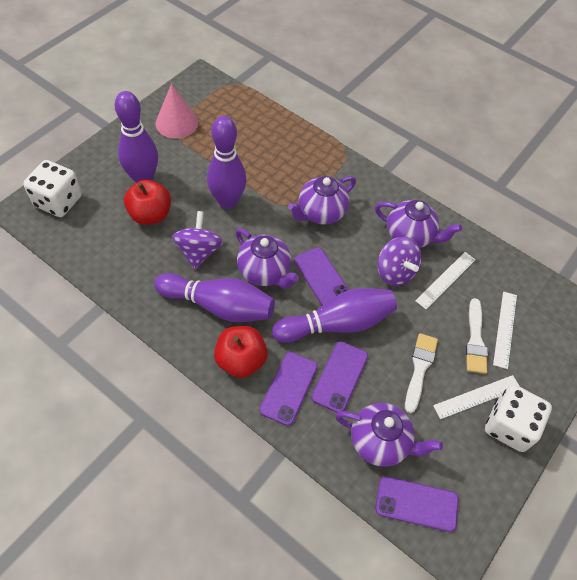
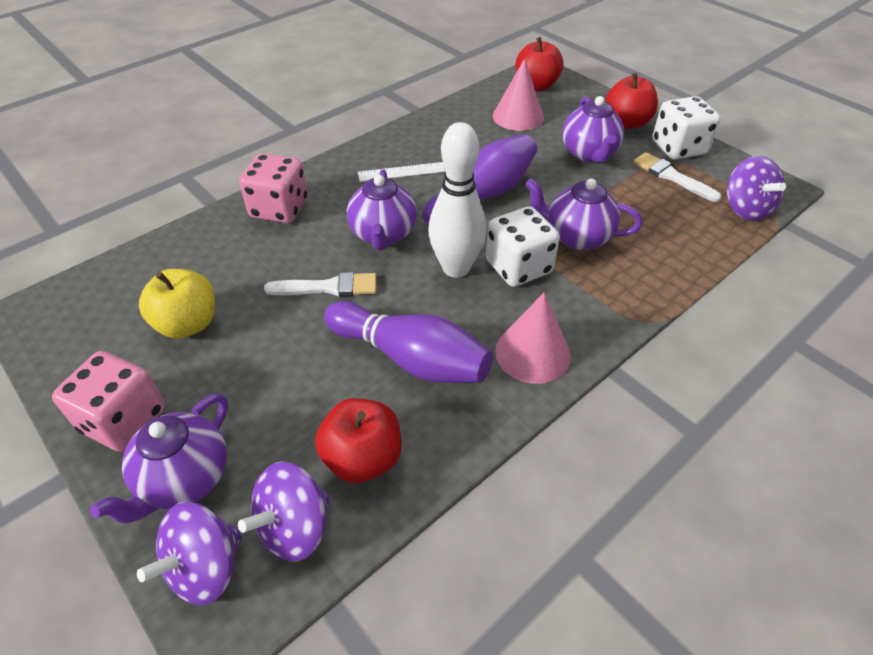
pink cone: 1 -> 2
pink dice: 0 -> 2
purple bowling pin: 4 -> 2
purple phone: 4 -> 0
purple spinning top: 2 -> 3
red apple: 2 -> 3
white bowling pin: 0 -> 1
white ruler: 3 -> 1
yellow apple: 0 -> 1

